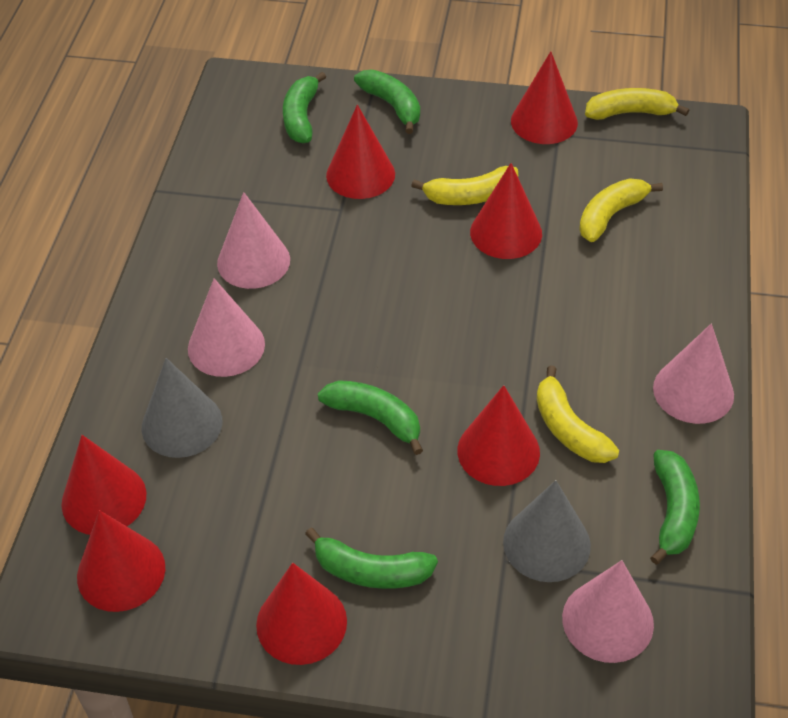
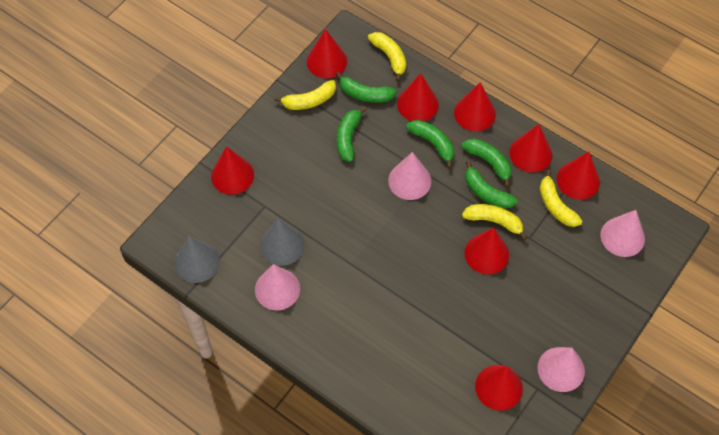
red cone: 7 -> 8

